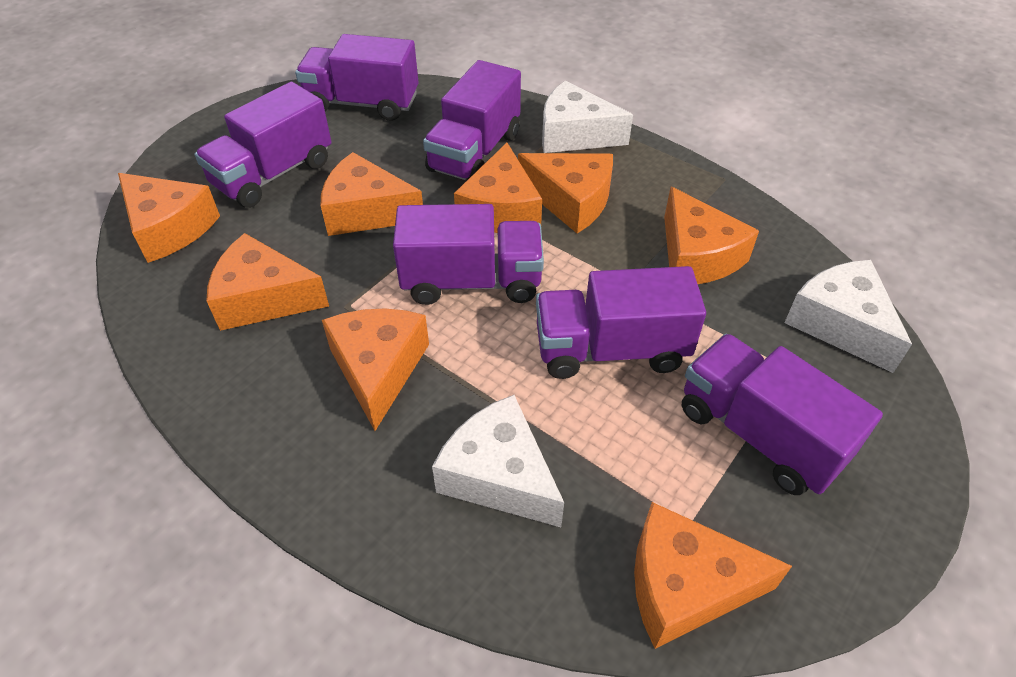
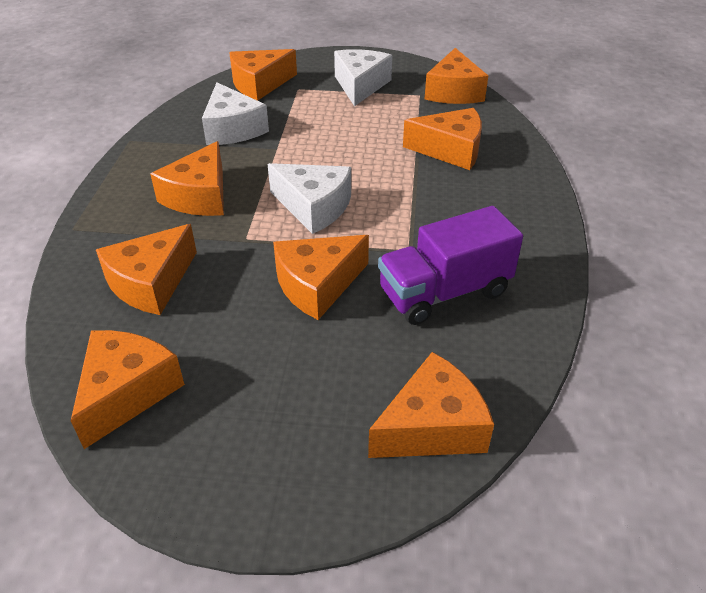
purple truck: 6 -> 1

